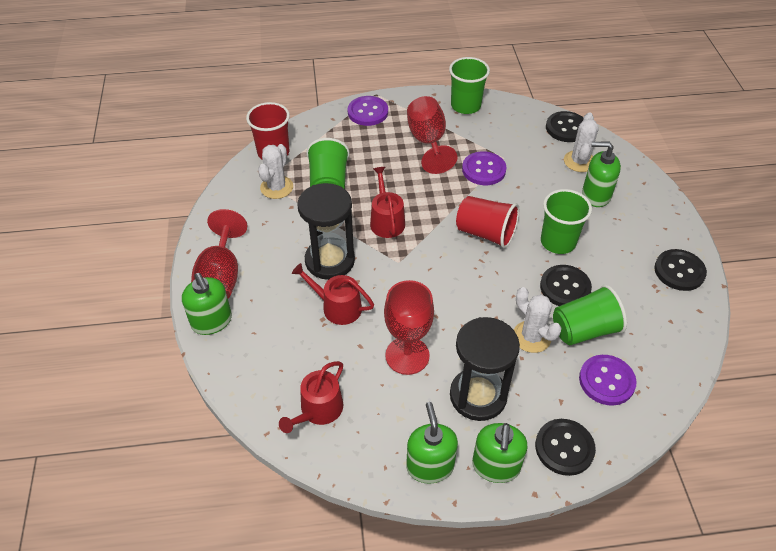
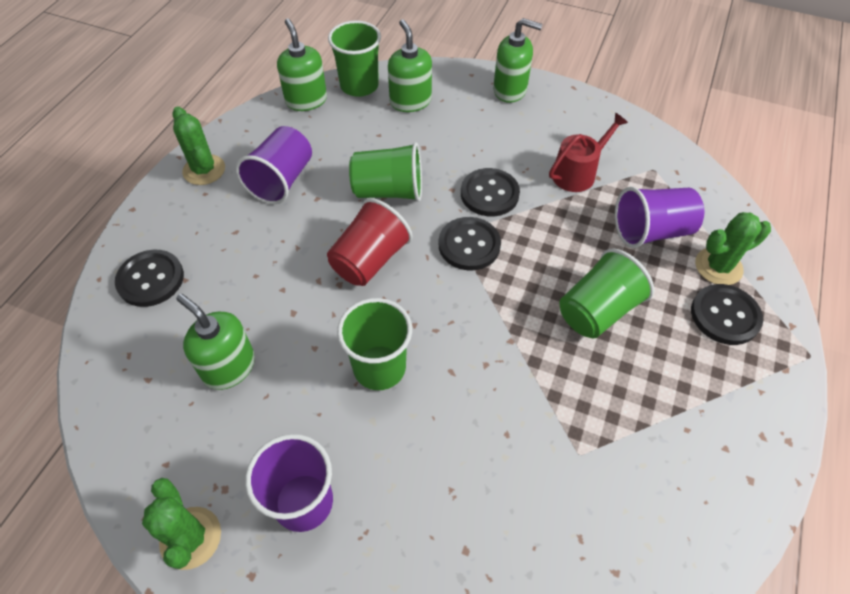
black hourglass: 2 -> 0
green cactus: 0 -> 3
purple button: 3 -> 0
purple cup: 0 -> 3
red cup: 2 -> 1
red goblet: 3 -> 0
red watering can: 3 -> 1
white cactus: 3 -> 0

